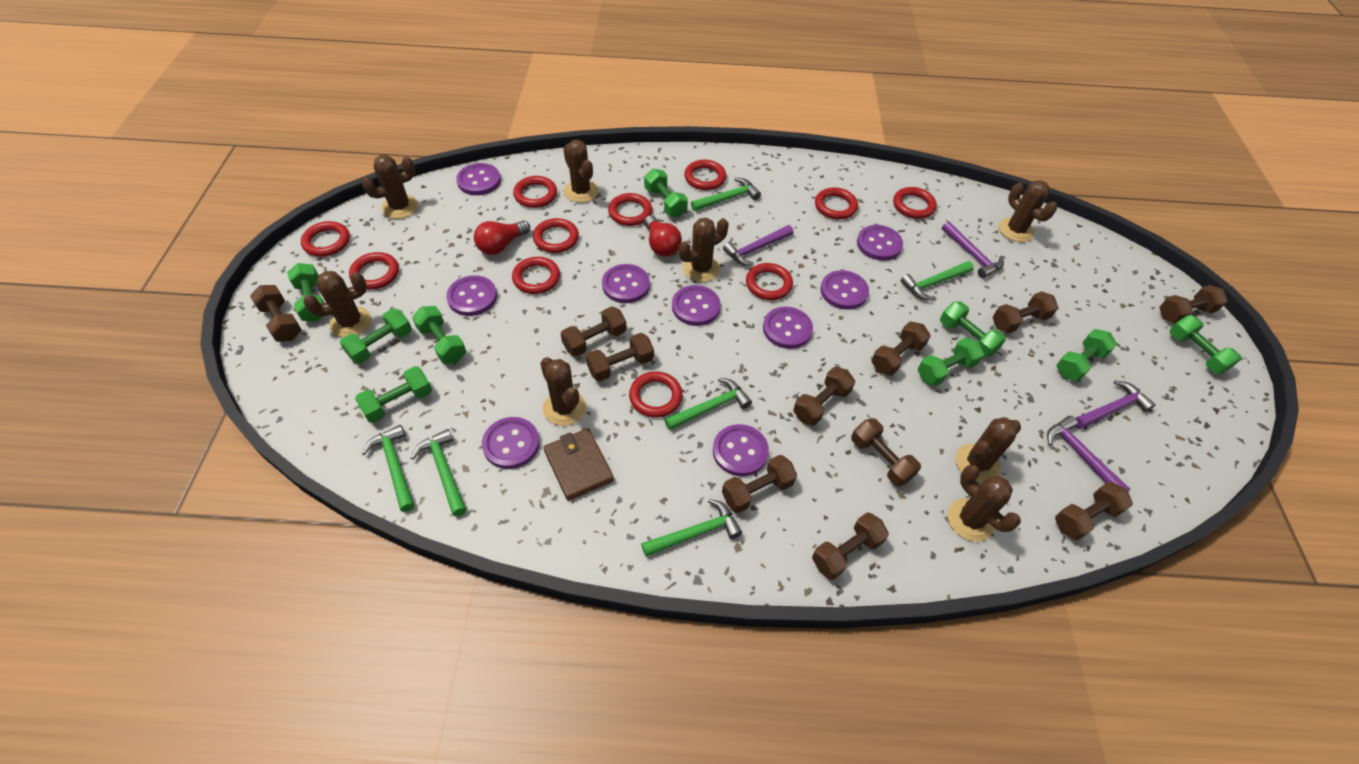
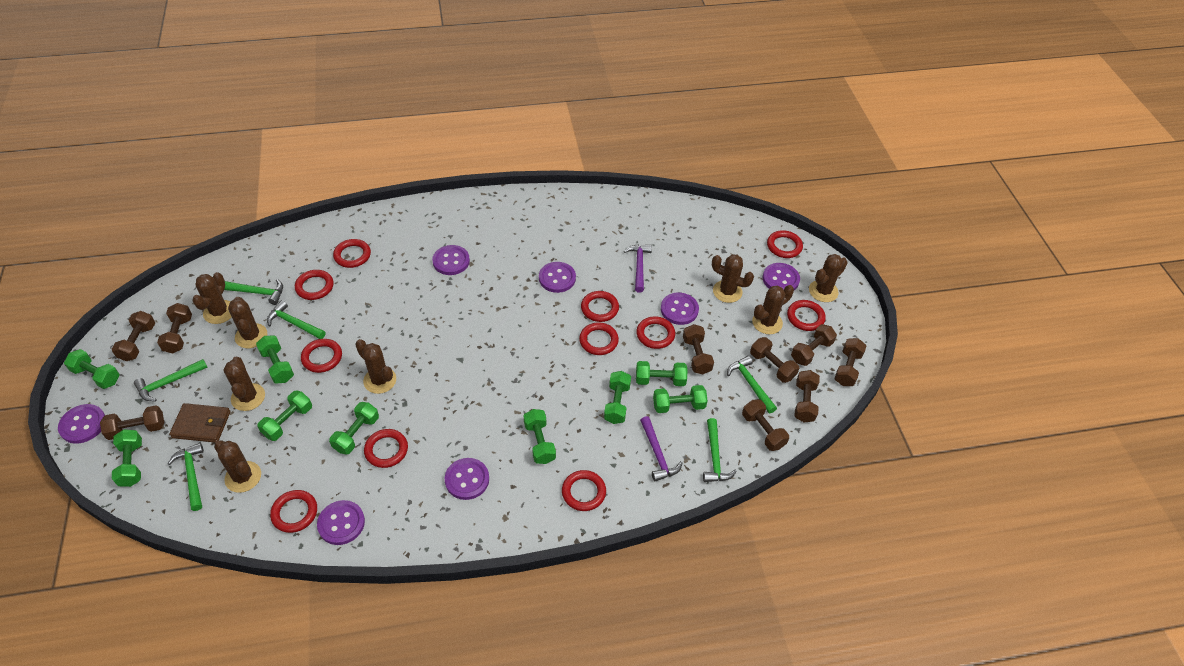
brown dumbbell: 11 -> 9
purple button: 9 -> 7
purple hammer: 4 -> 2
red light bulb: 2 -> 0

